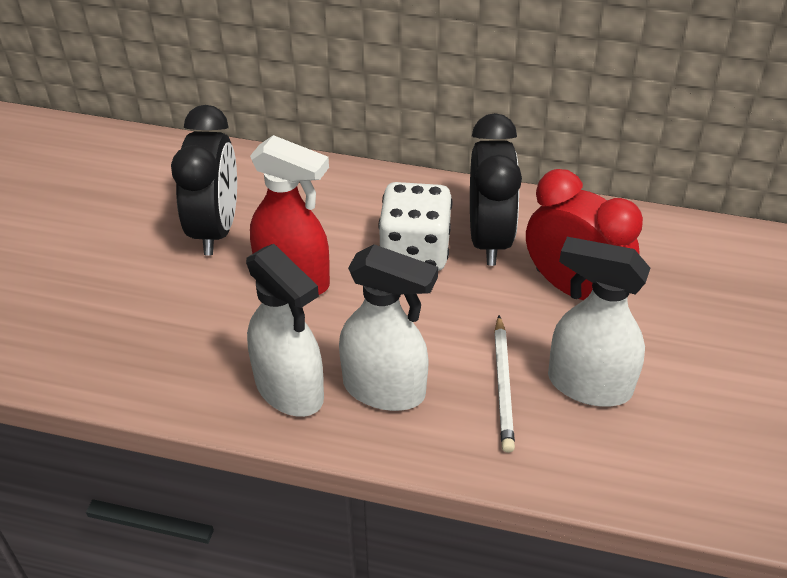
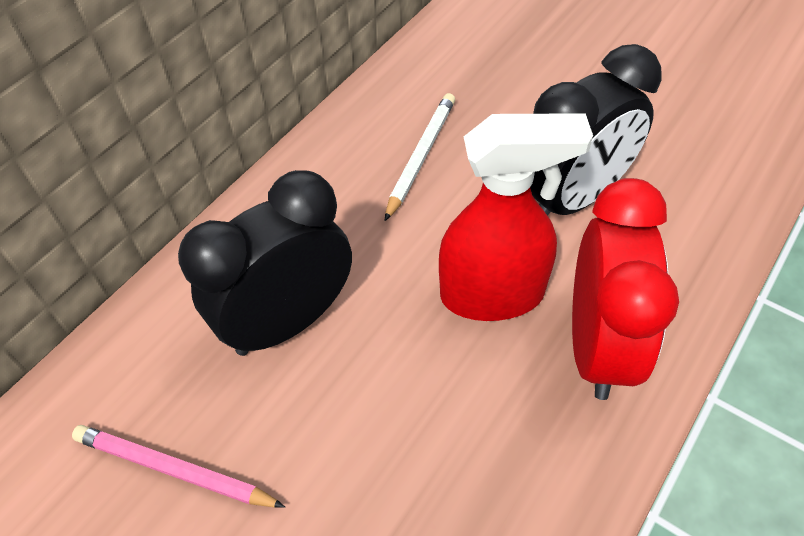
pink pencil: 0 -> 1
white dice: 1 -> 0
white spray bottle: 3 -> 0

